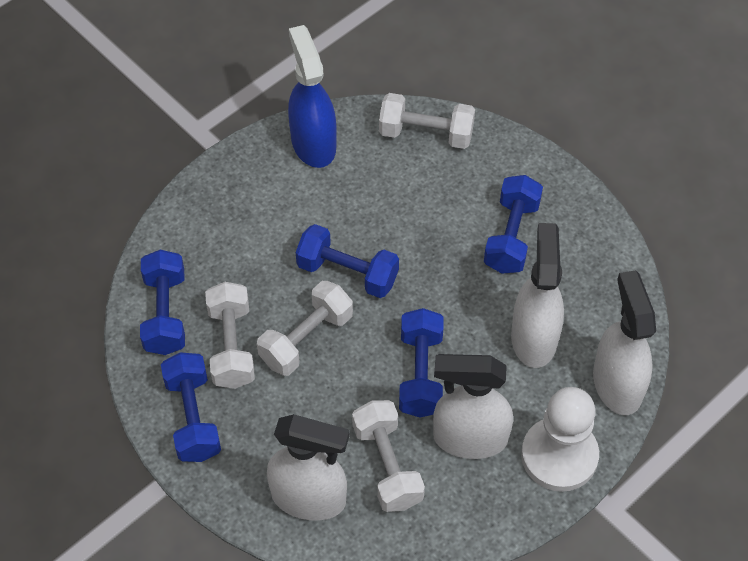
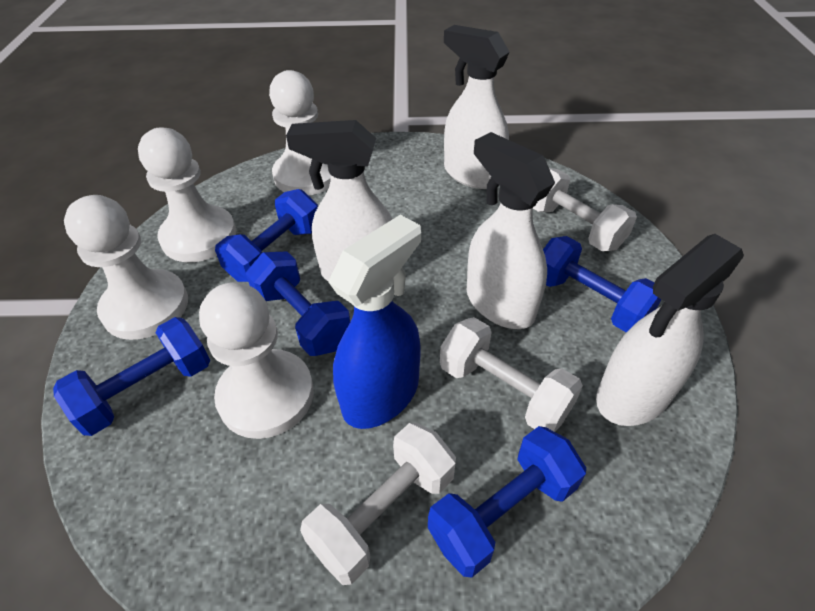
white dumbbell: 4 -> 3
white pawn: 1 -> 4

